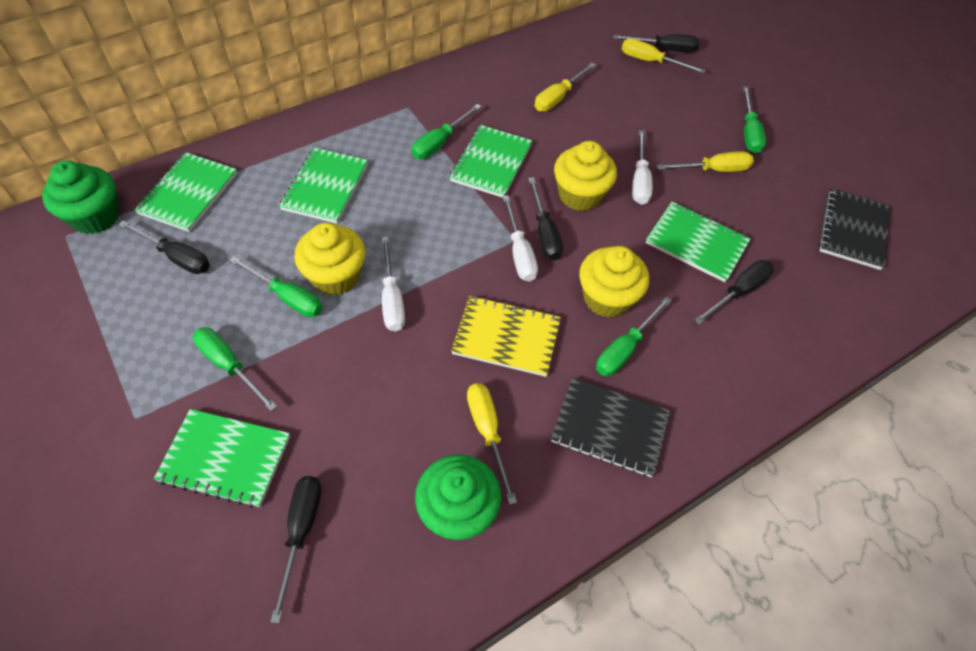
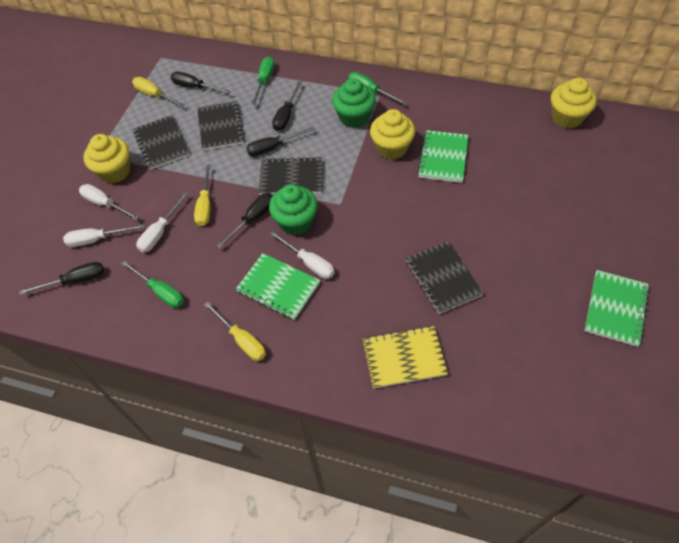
black notebook: 2 -> 4
green notebook: 5 -> 3
green screwdriver: 5 -> 3
white screwdriver: 3 -> 4
yellow screwdriver: 4 -> 3

